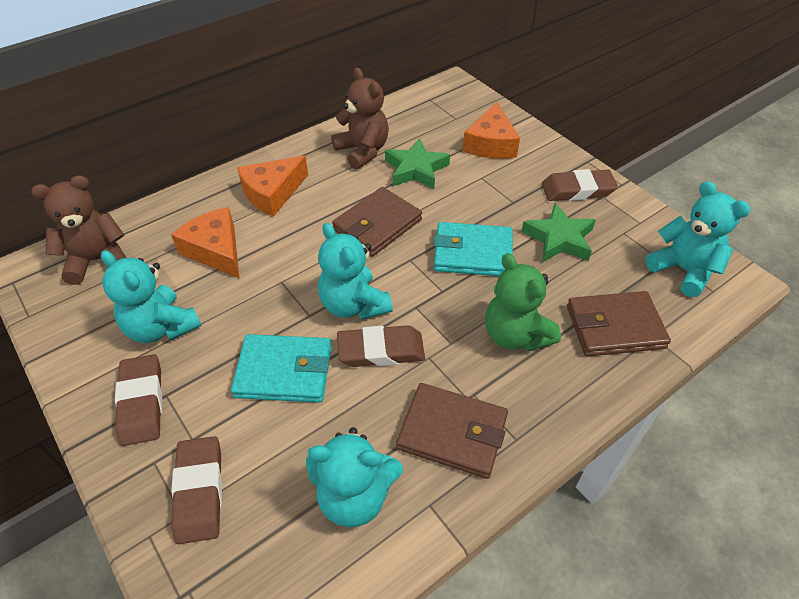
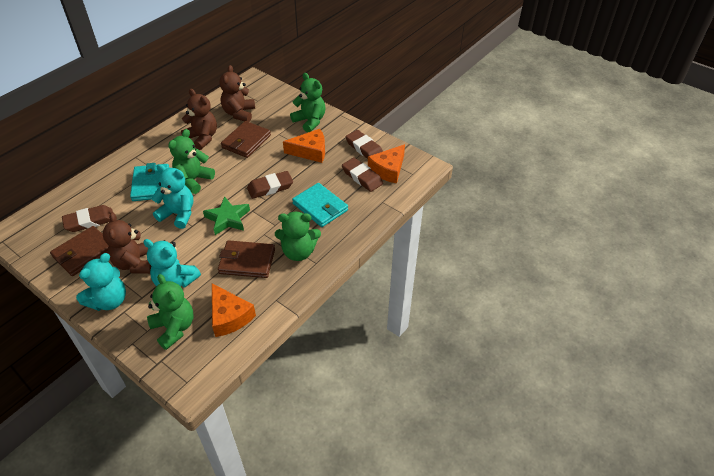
brown teddy bear: 2 -> 3
green star: 2 -> 1
green teddy bear: 1 -> 4
turquoise teddy bear: 4 -> 3

